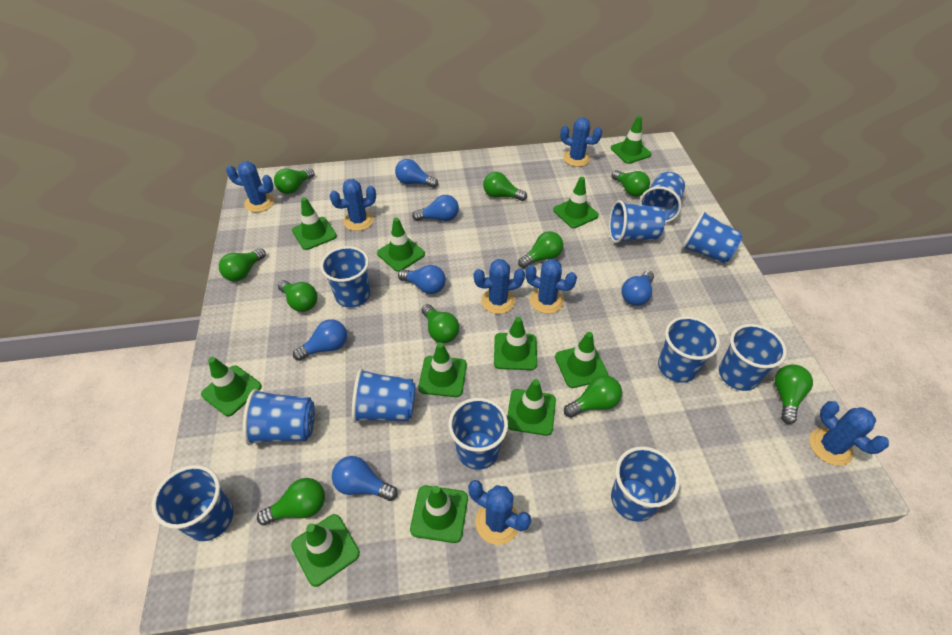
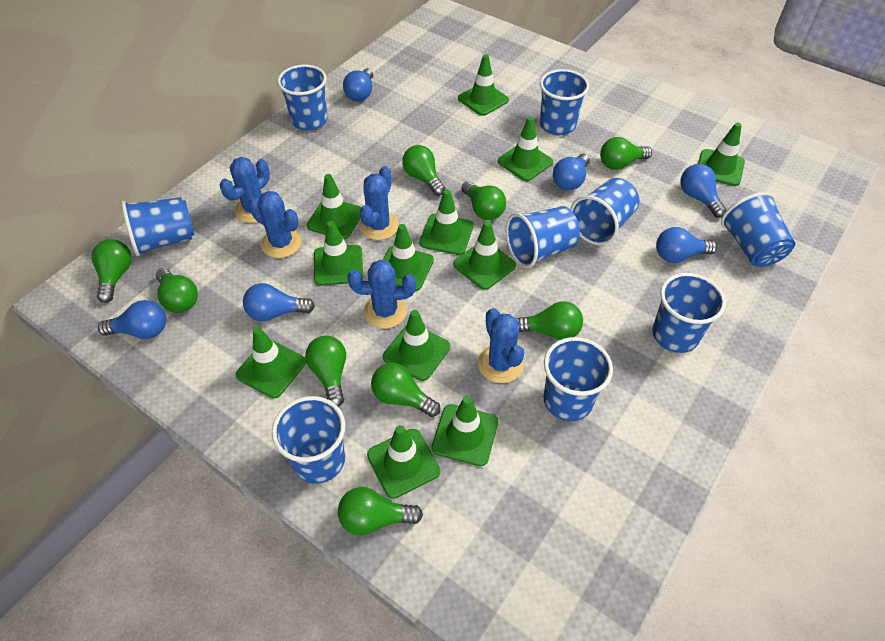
blue cactus: 7 -> 5
blue cup: 11 -> 9
green light bulb: 10 -> 9
green traffic cone: 11 -> 12

